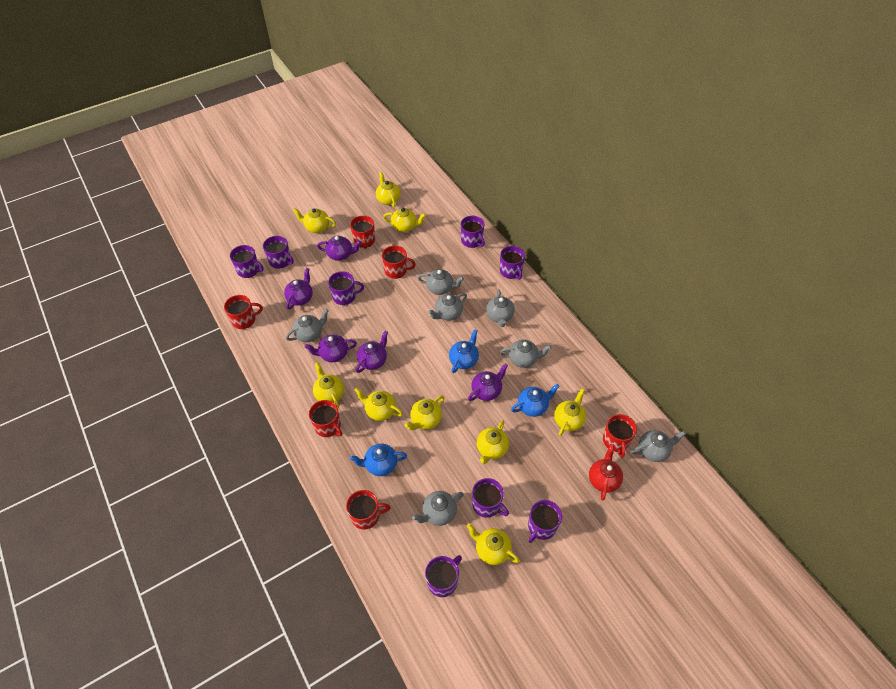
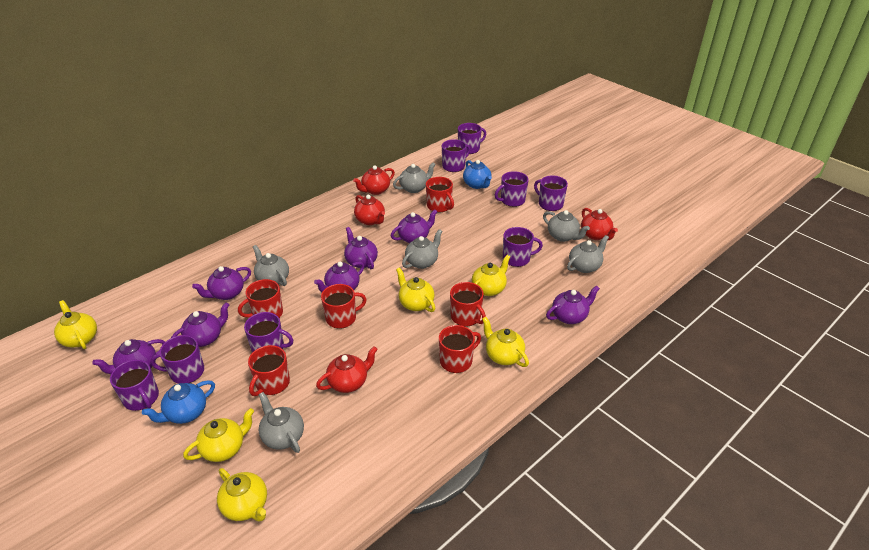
blue teapot: 3 -> 2
grey teapot: 7 -> 6
purple teapot: 5 -> 7
red teapot: 1 -> 4
yellow teapot: 9 -> 6

